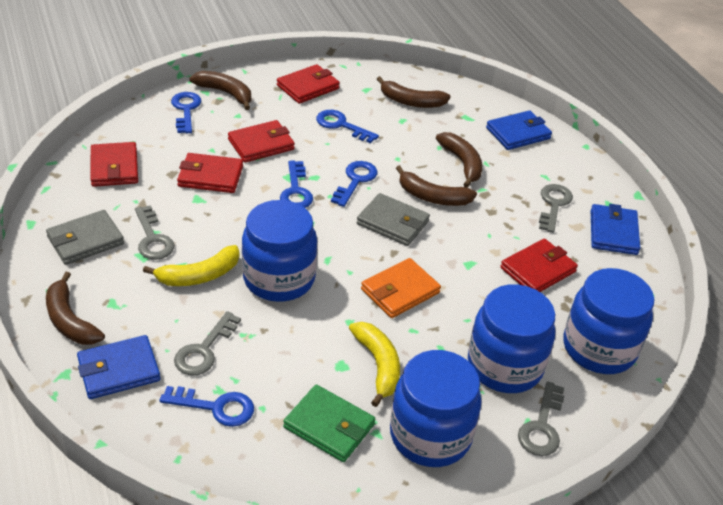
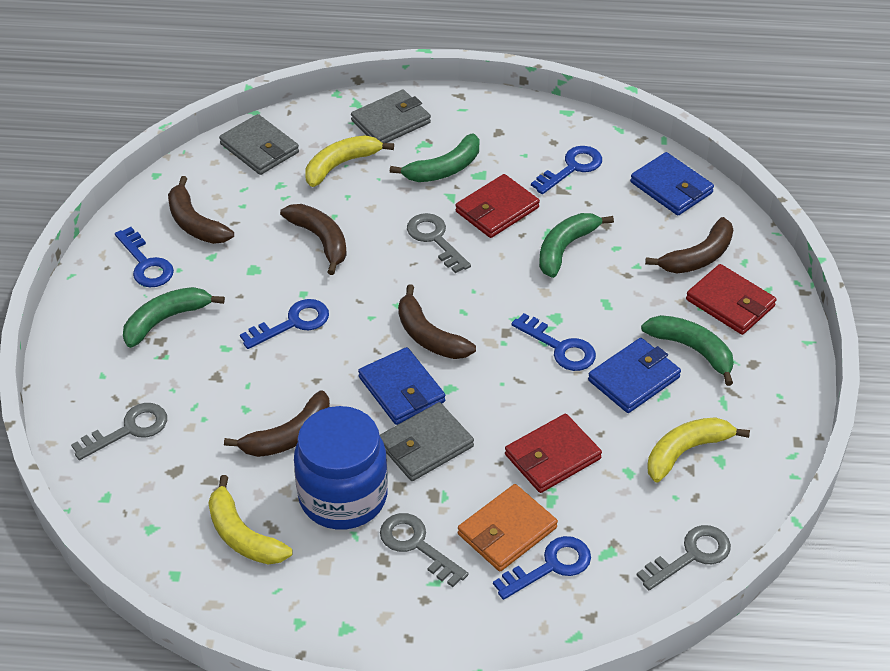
blue jar: 4 -> 1
green banana: 0 -> 4
green wallet: 1 -> 0
grey wallet: 2 -> 3
red wallet: 5 -> 3
yellow banana: 2 -> 3

